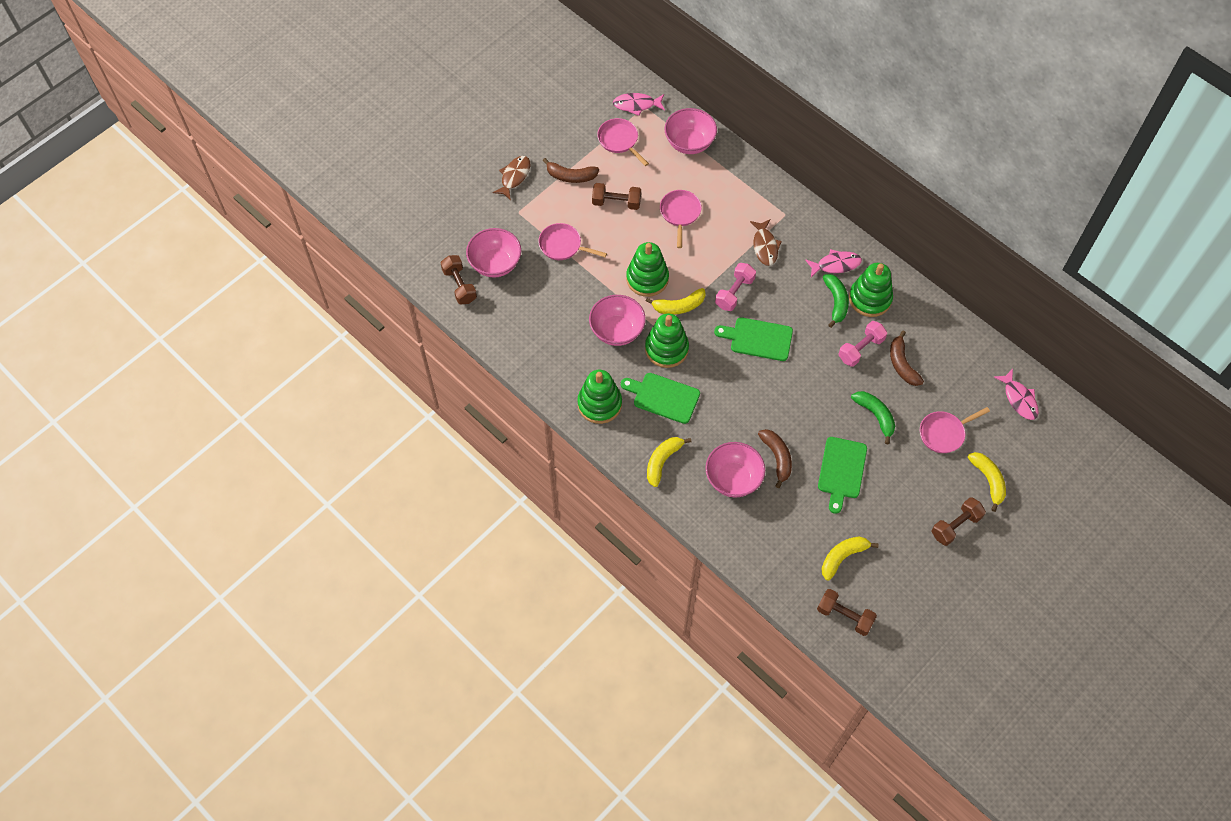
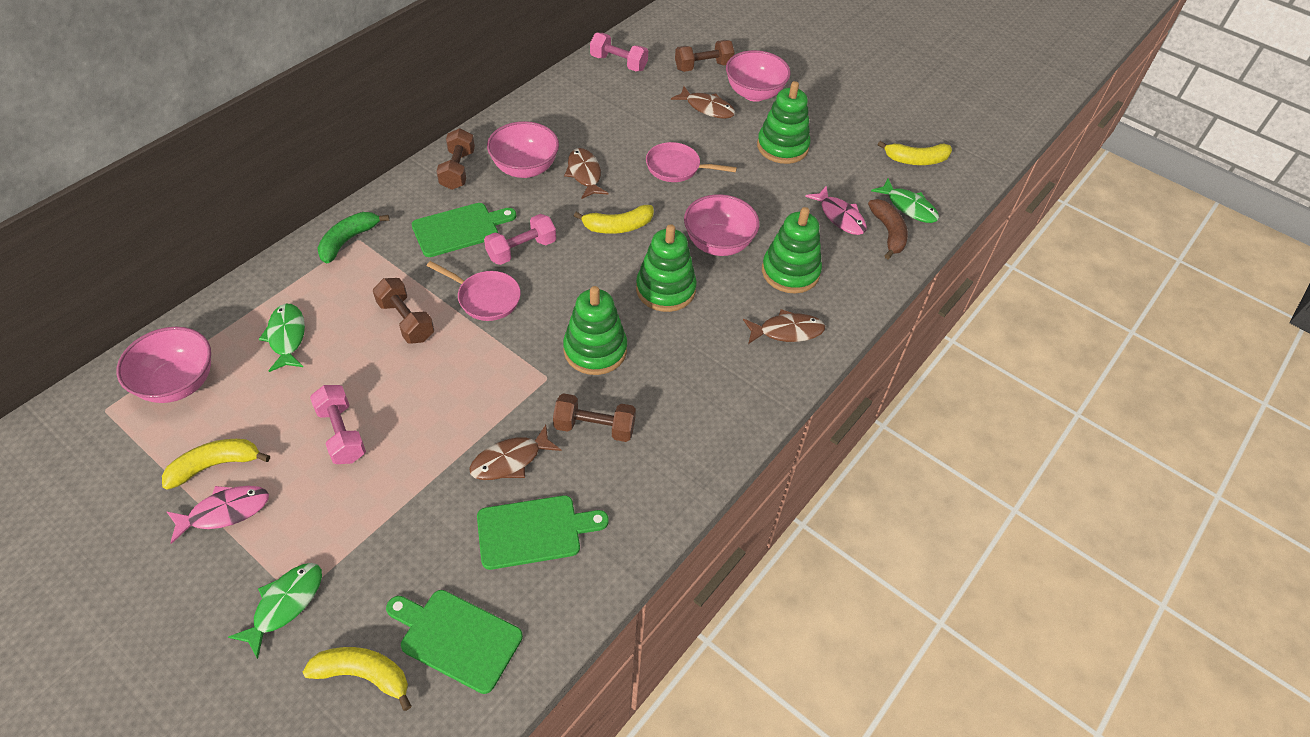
brown banana: 3 -> 1
brown fish: 2 -> 4
green banana: 2 -> 1
green fish: 0 -> 3
pink dumbbell: 2 -> 3
pink fish: 3 -> 2
pink pan: 4 -> 2

